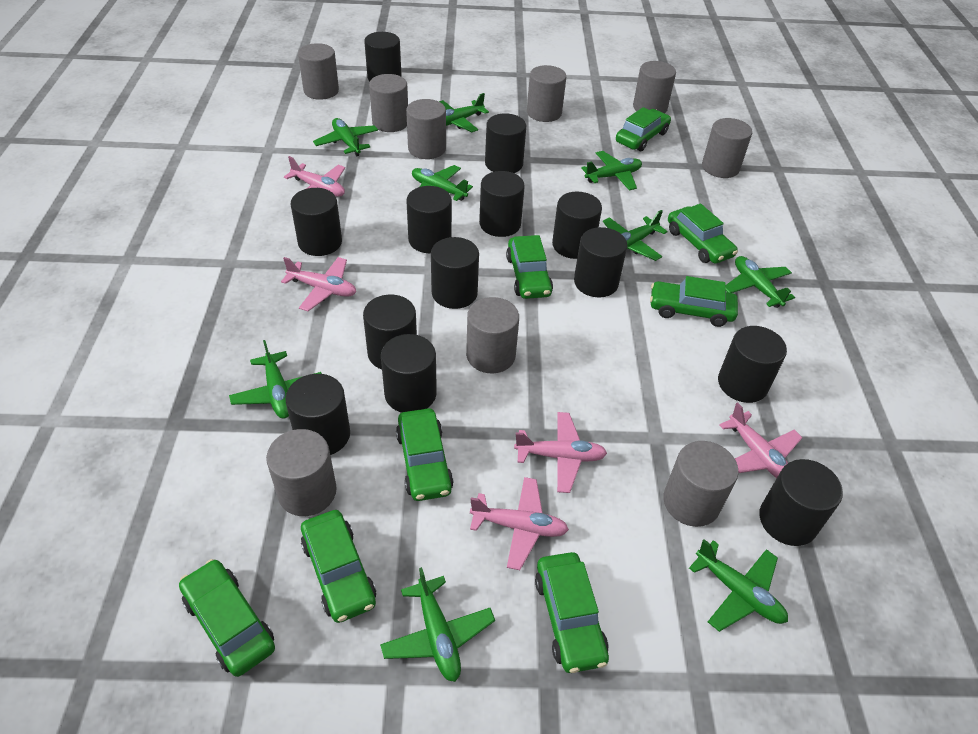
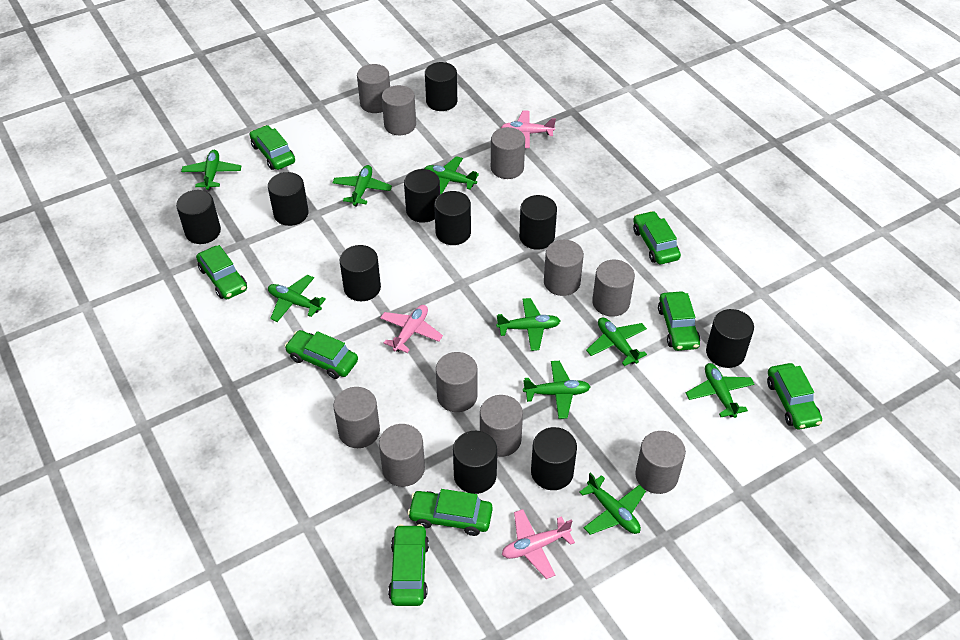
black cylinder: 13 -> 10
grey cylinder: 9 -> 10
pink plane: 5 -> 3

